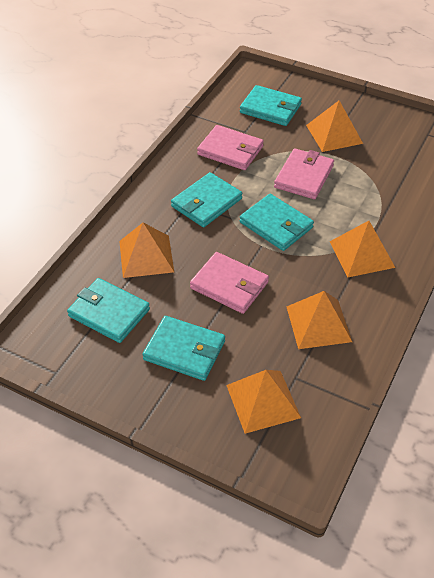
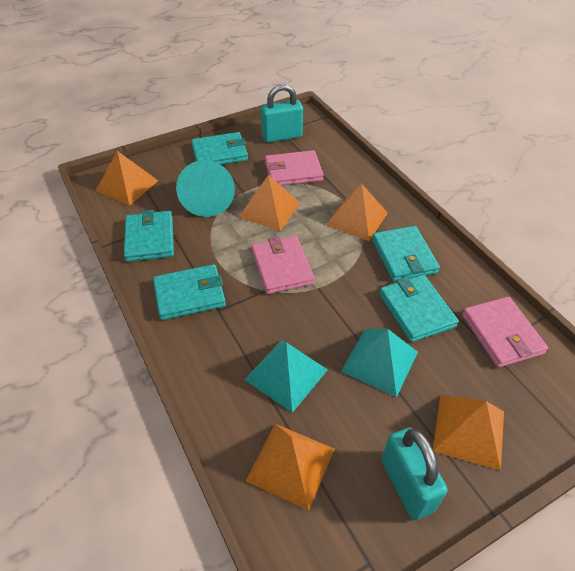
turquoise cone: 0 -> 1
turquoise padlock: 0 -> 2
turquoise pyramid: 0 -> 2

